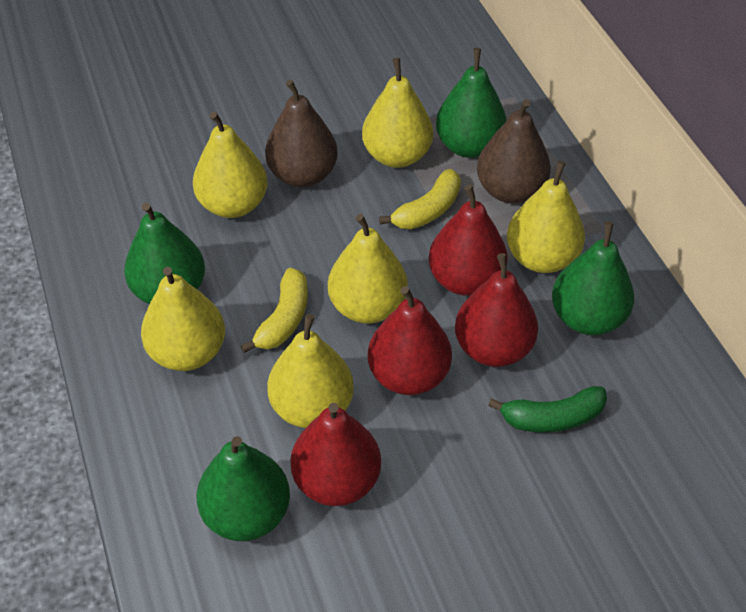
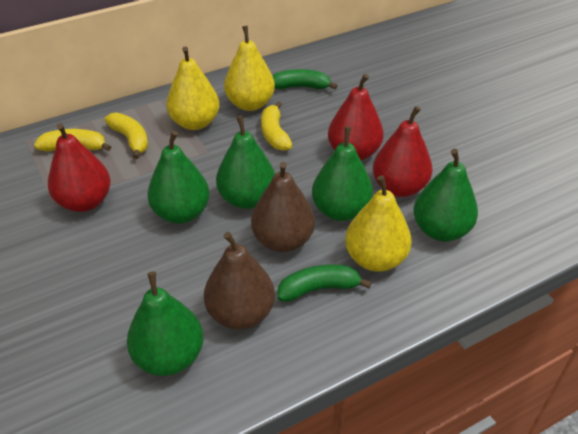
green banana: 1 -> 2
green pear: 4 -> 5
red pear: 4 -> 3
yellow banana: 2 -> 3
yellow pear: 6 -> 3

